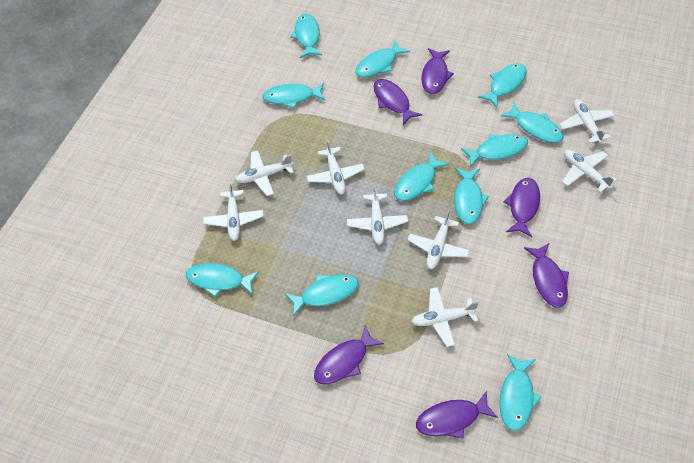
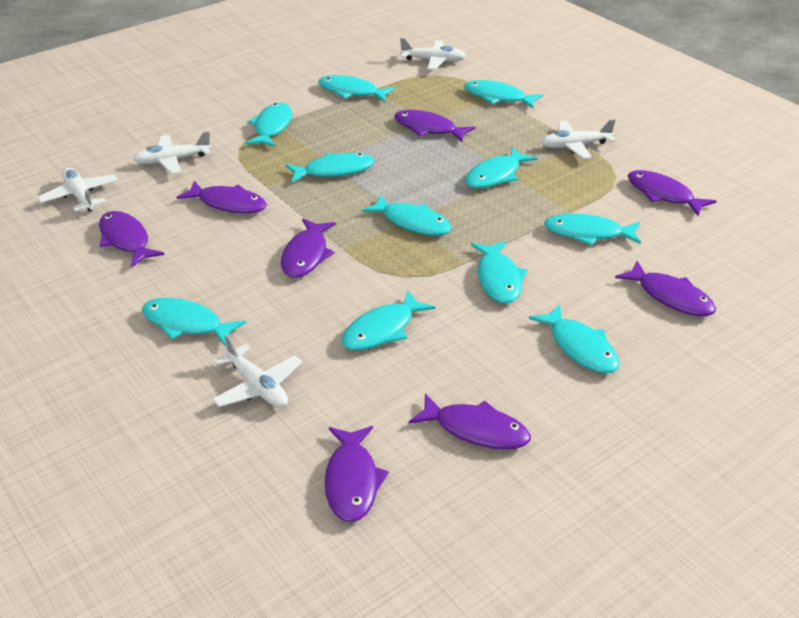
purple fish: 6 -> 8
white plane: 8 -> 5

